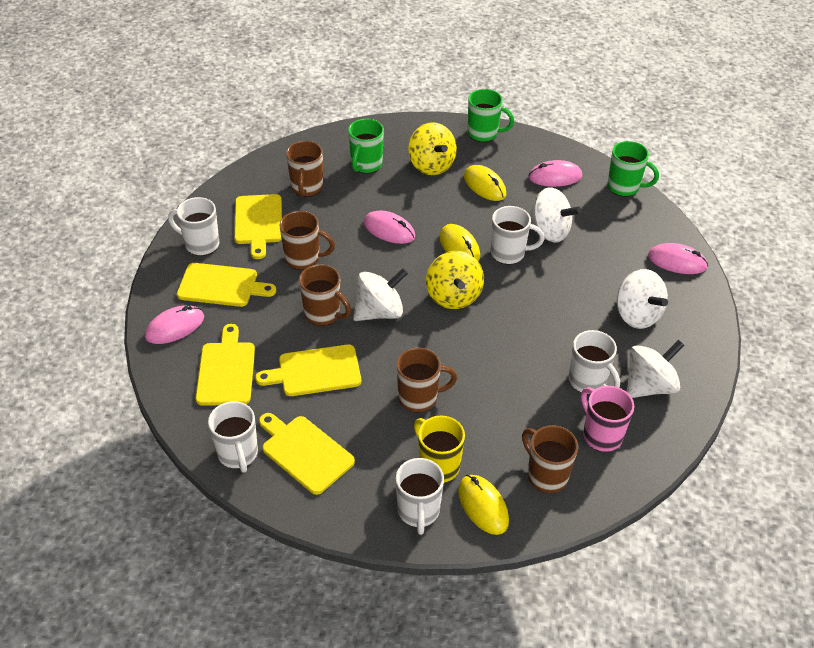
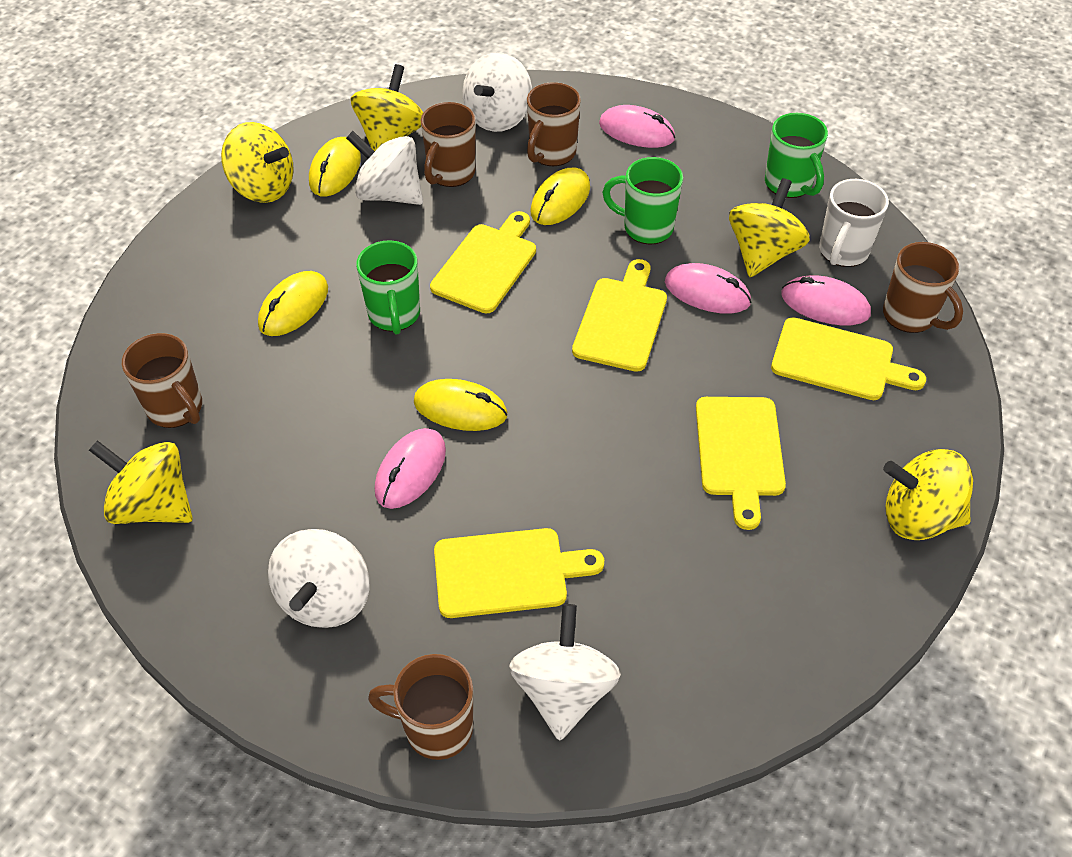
pink mug: 1 -> 0
white mug: 5 -> 1
yellow mouse: 3 -> 4
yellow mug: 1 -> 0
yellow spinning top: 2 -> 5

